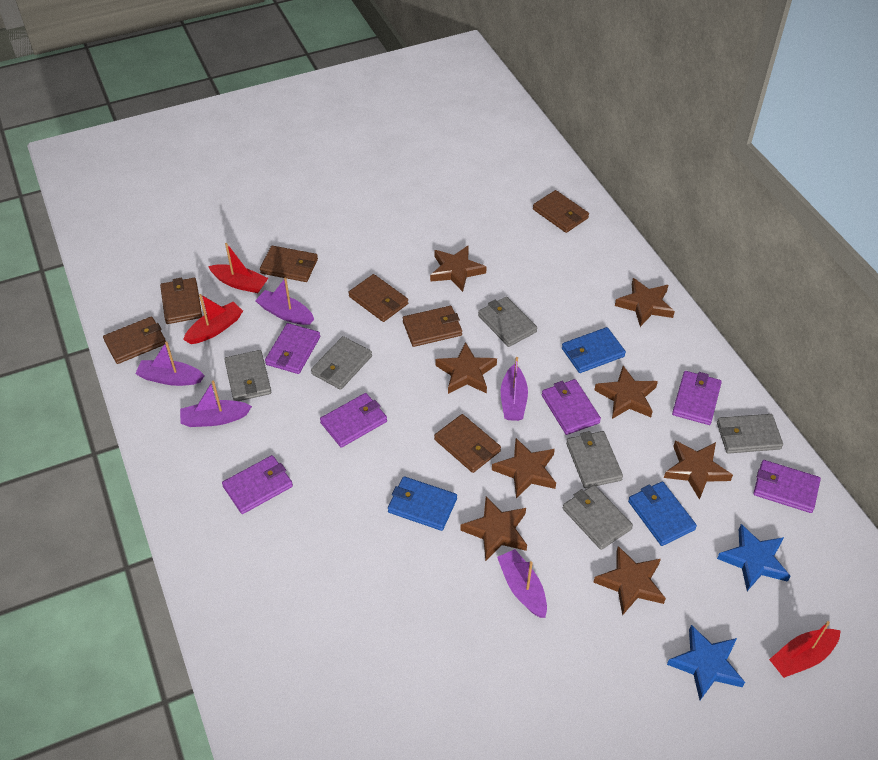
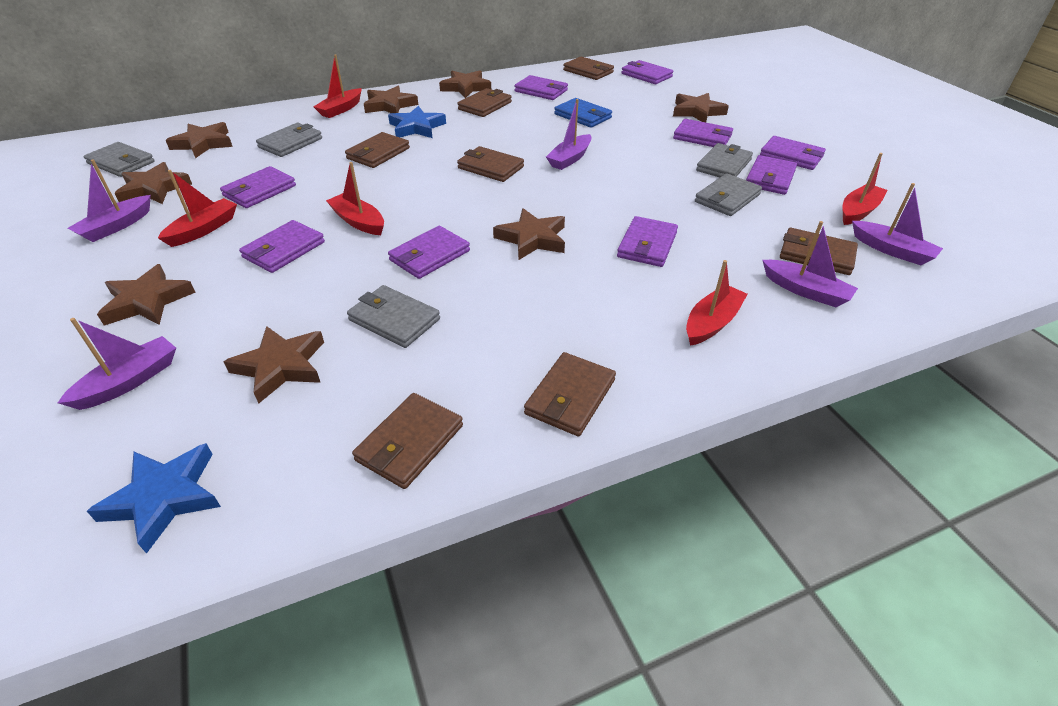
blue wallet: 3 -> 1
grey wallet: 6 -> 5
purple wallet: 6 -> 9
red boat: 3 -> 5

